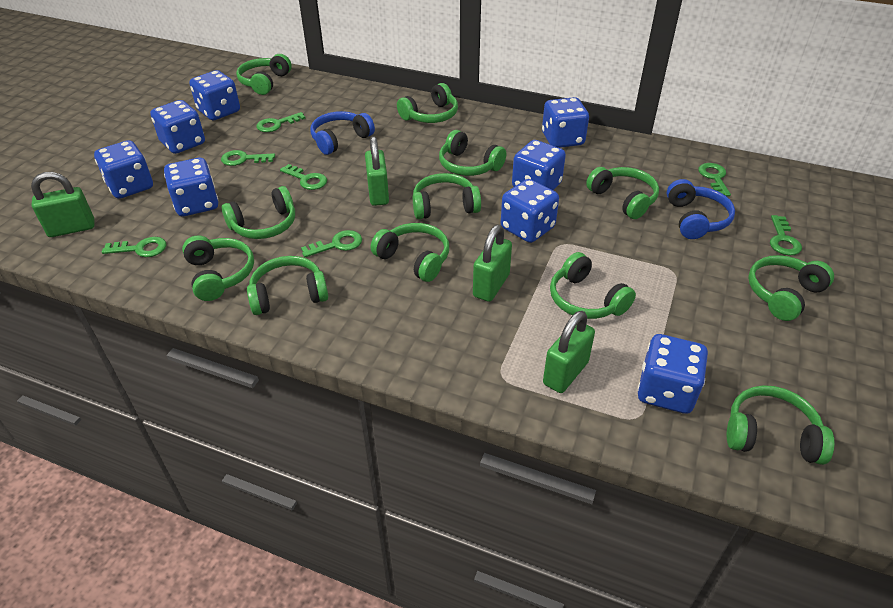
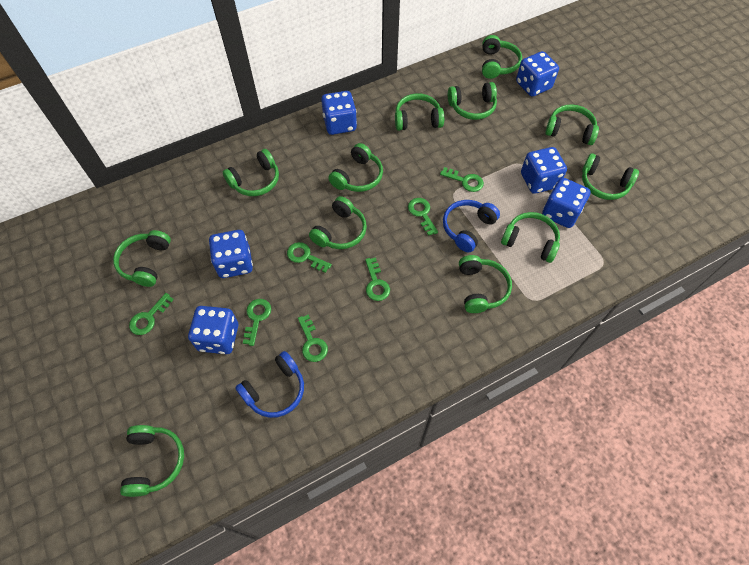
blue dice: 8 -> 6
green padlock: 4 -> 0

